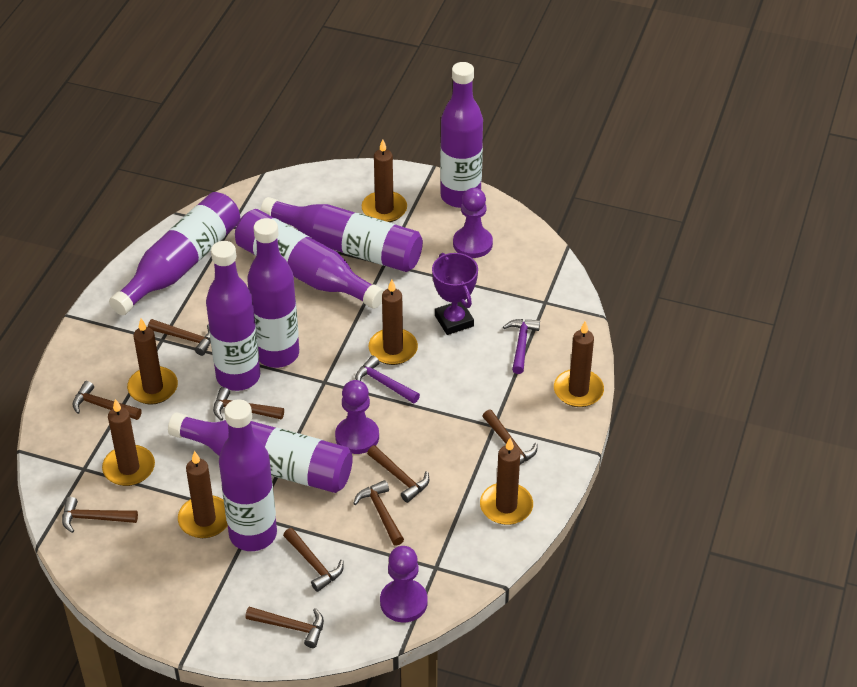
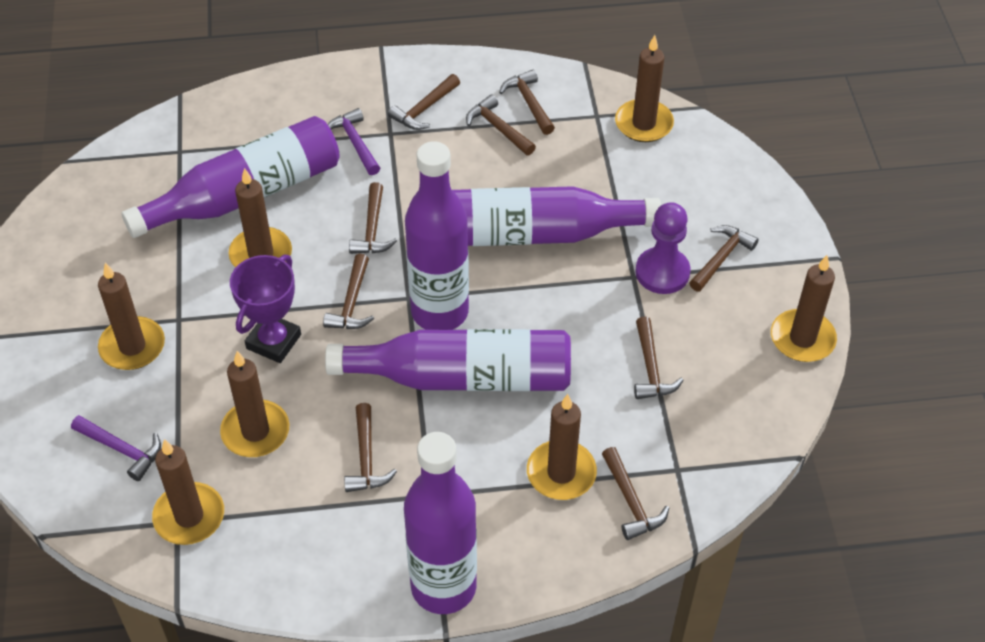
purple bottle: 8 -> 5
purple pawn: 3 -> 1

